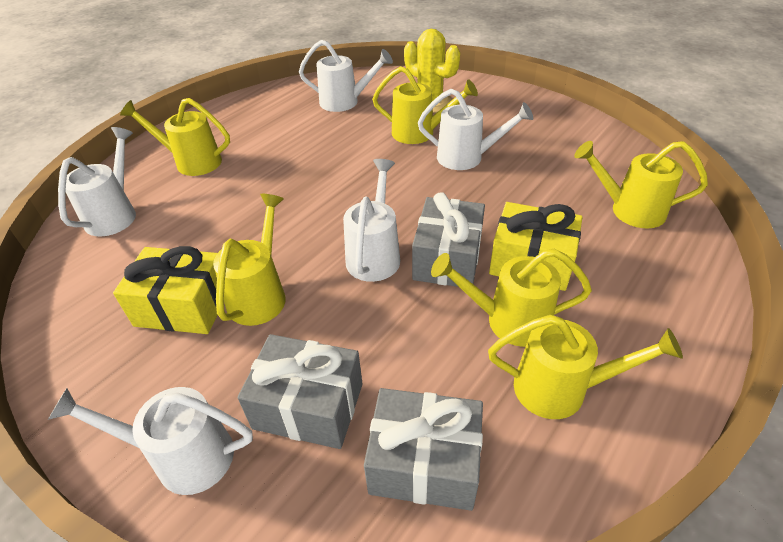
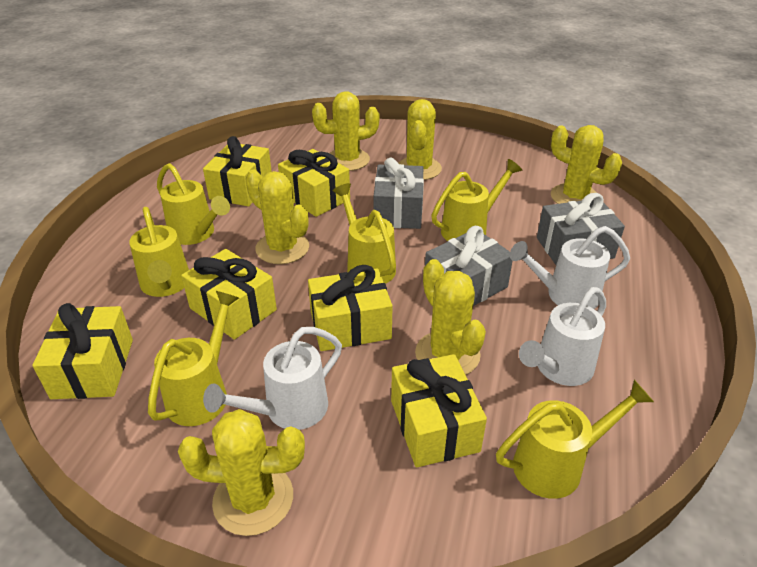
white watering can: 5 -> 3
yellow cactus: 1 -> 6
yellow gift: 2 -> 6

